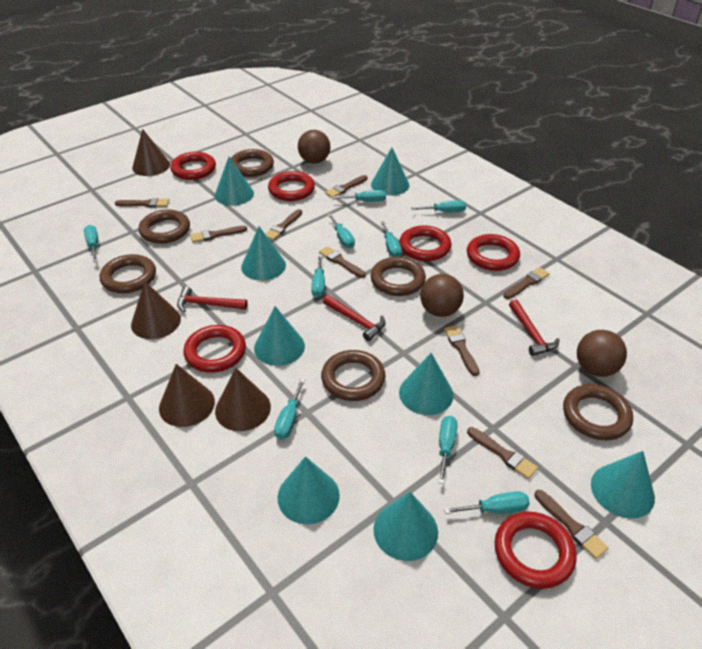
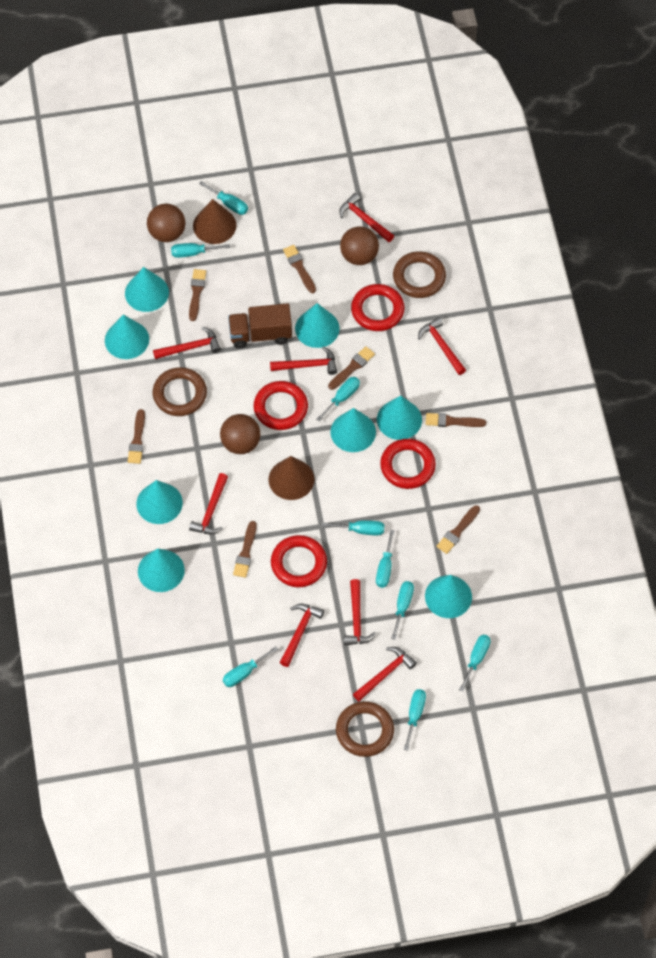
brown brush: 9 -> 7
brown cone: 4 -> 2
brown ring: 6 -> 3
brown truck: 0 -> 1
red hammer: 3 -> 8
red ring: 6 -> 4

